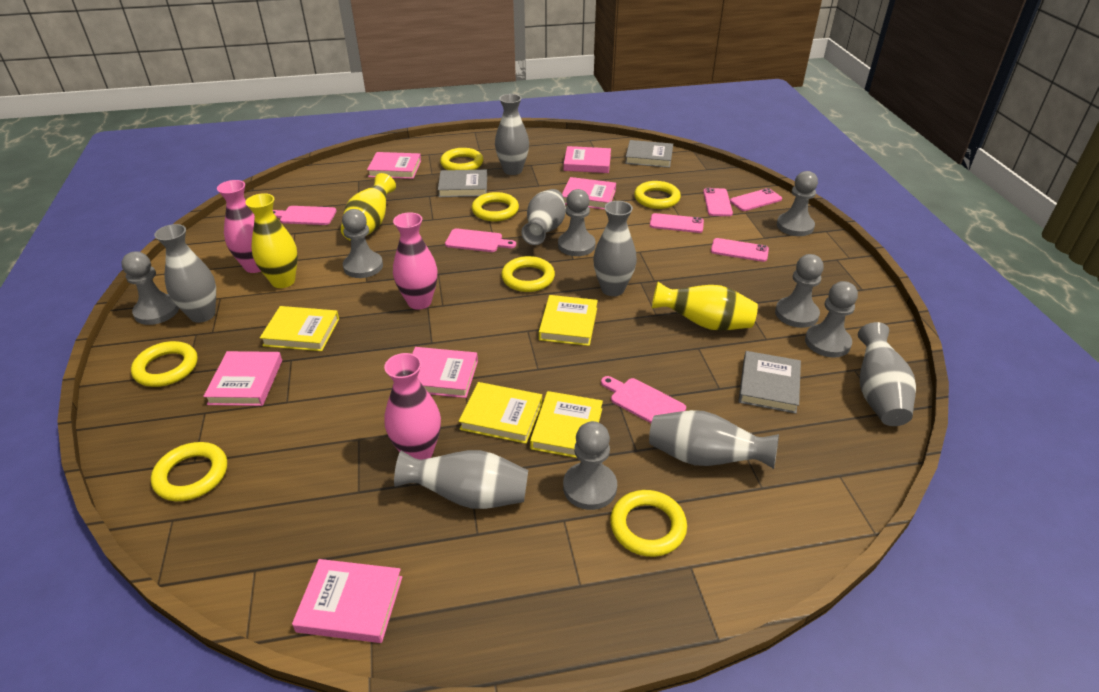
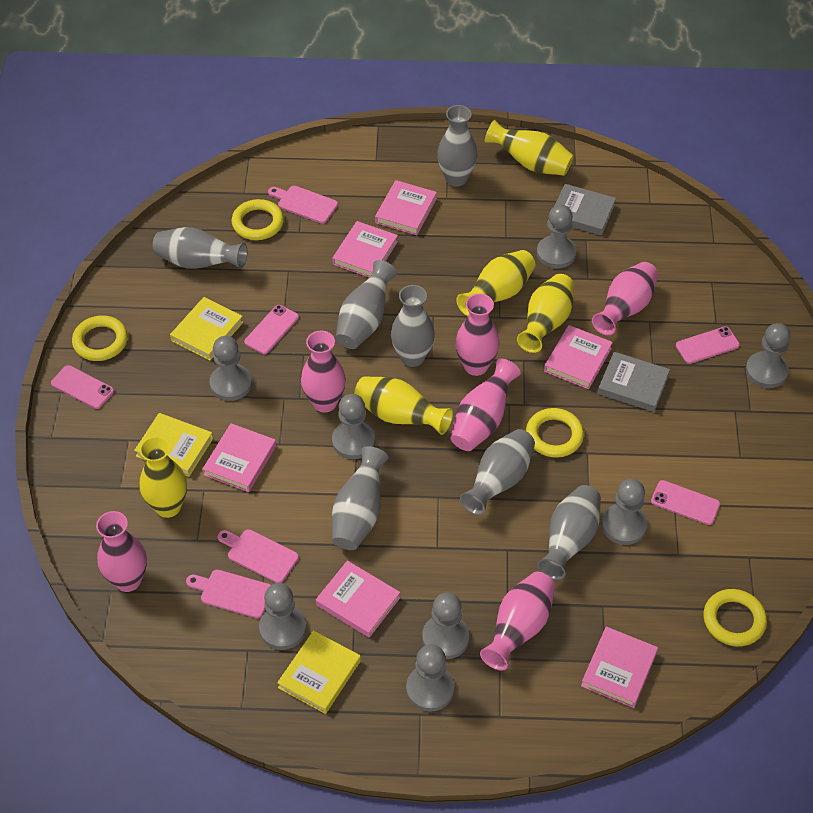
grey book: 3 -> 2
grey pawn: 7 -> 8
pink vase: 3 -> 6
yellow book: 4 -> 3
yellow ring: 7 -> 4
yellow vase: 3 -> 5

